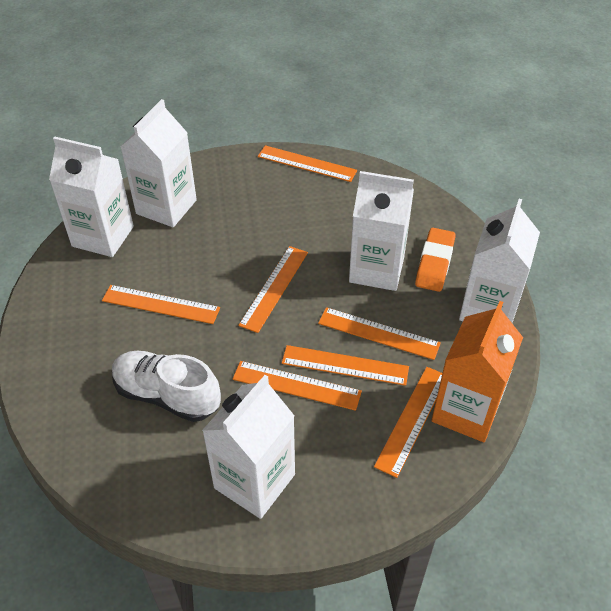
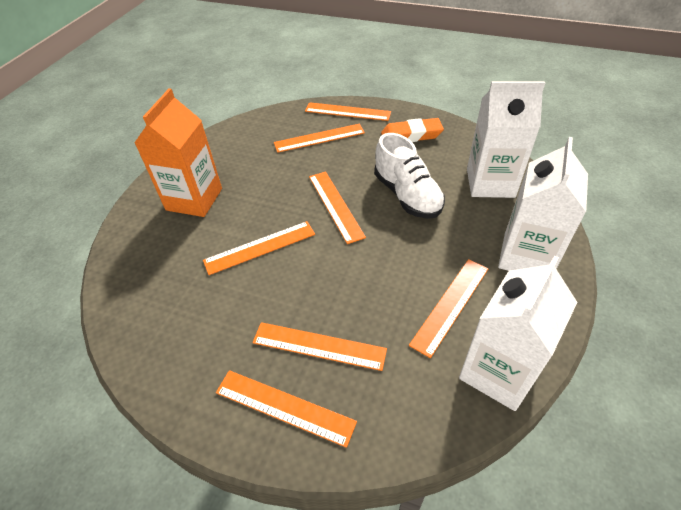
white carton: 5 -> 3

